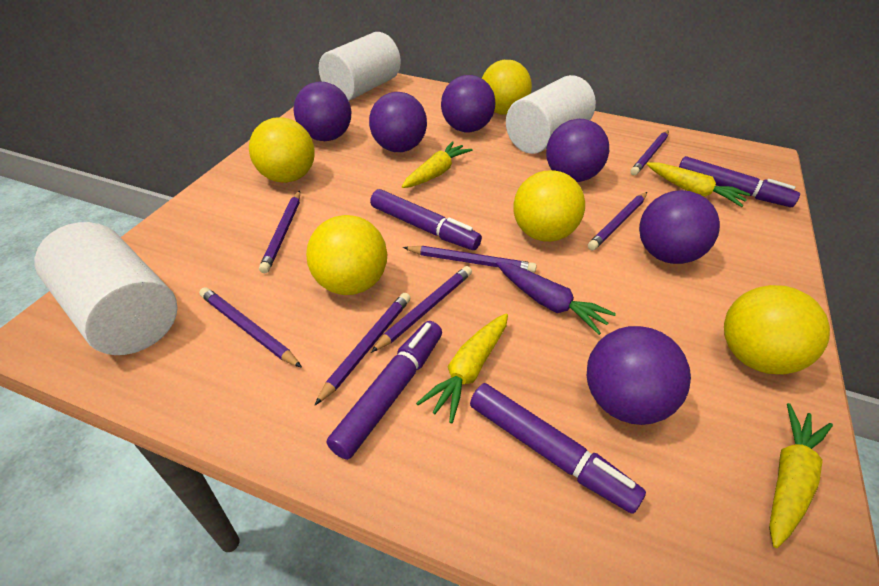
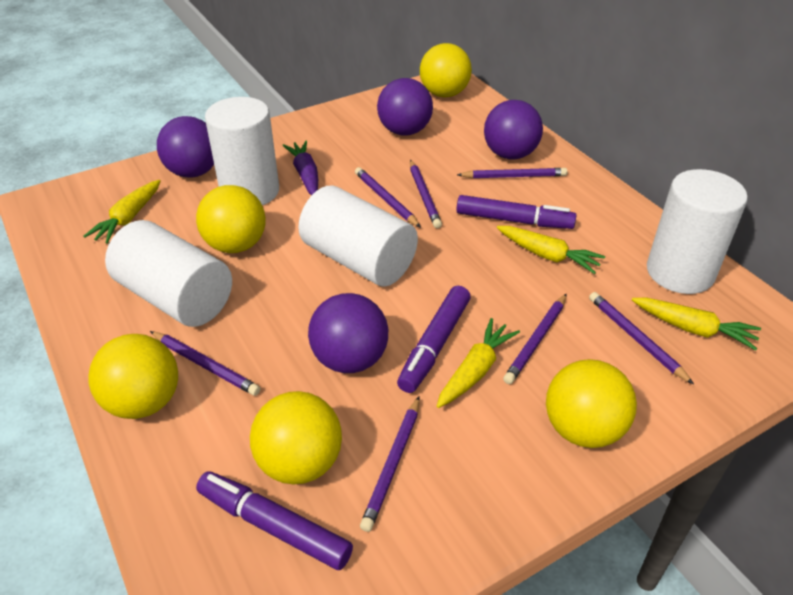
purple ball: 6 -> 4
purple marker: 4 -> 3
white cylinder: 3 -> 4

